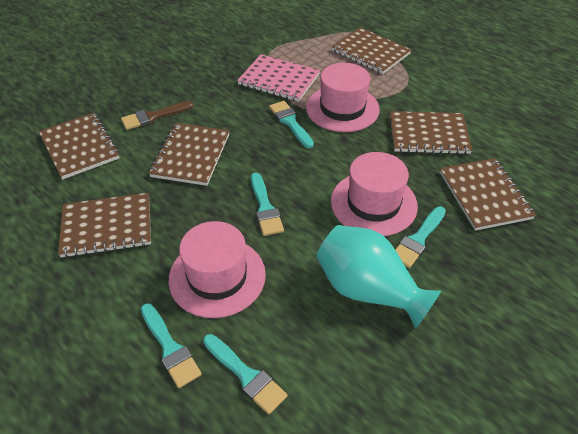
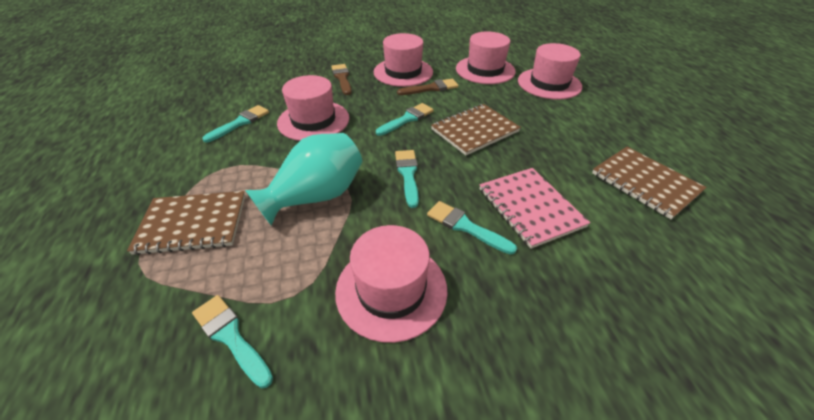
brown brush: 1 -> 2
brown notebook: 6 -> 3
pink hat: 3 -> 5

